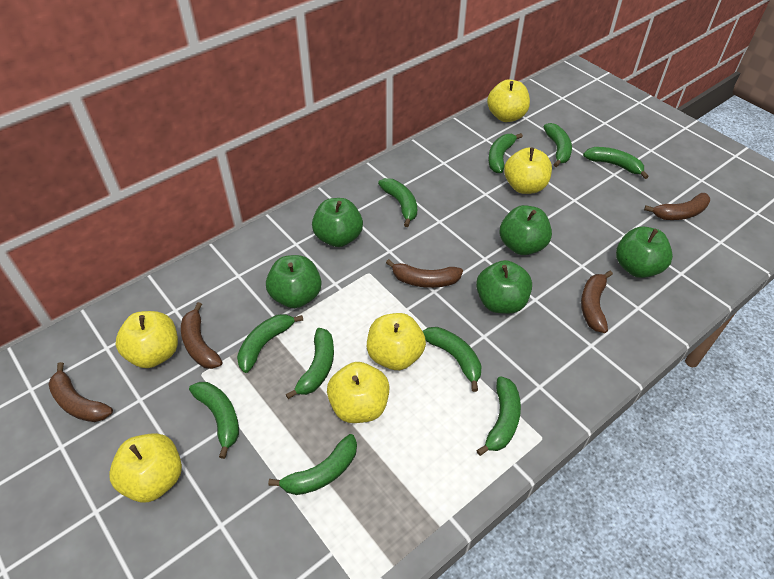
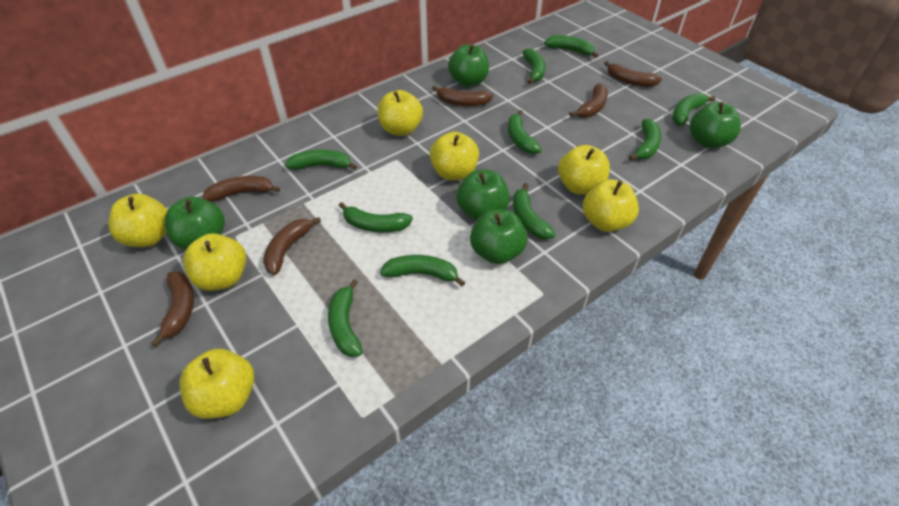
brown banana: 5 -> 6
yellow apple: 6 -> 7

